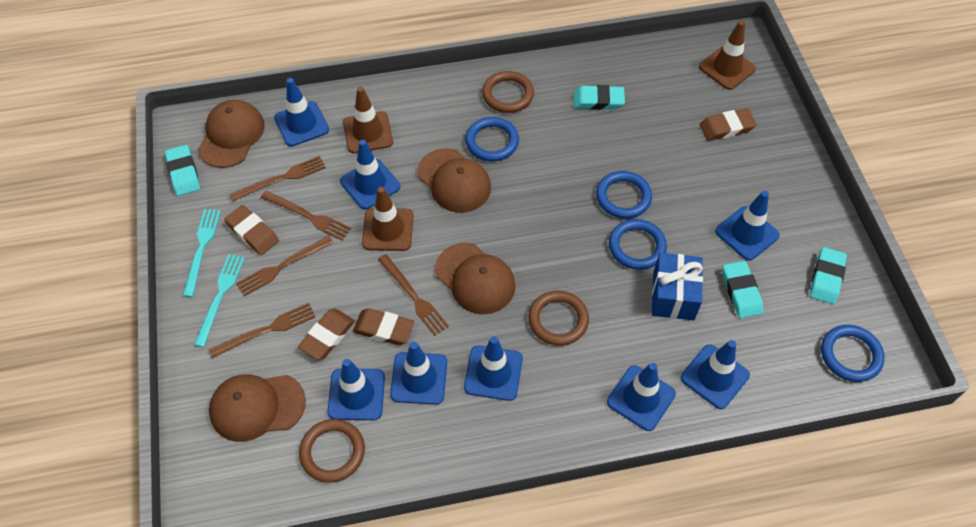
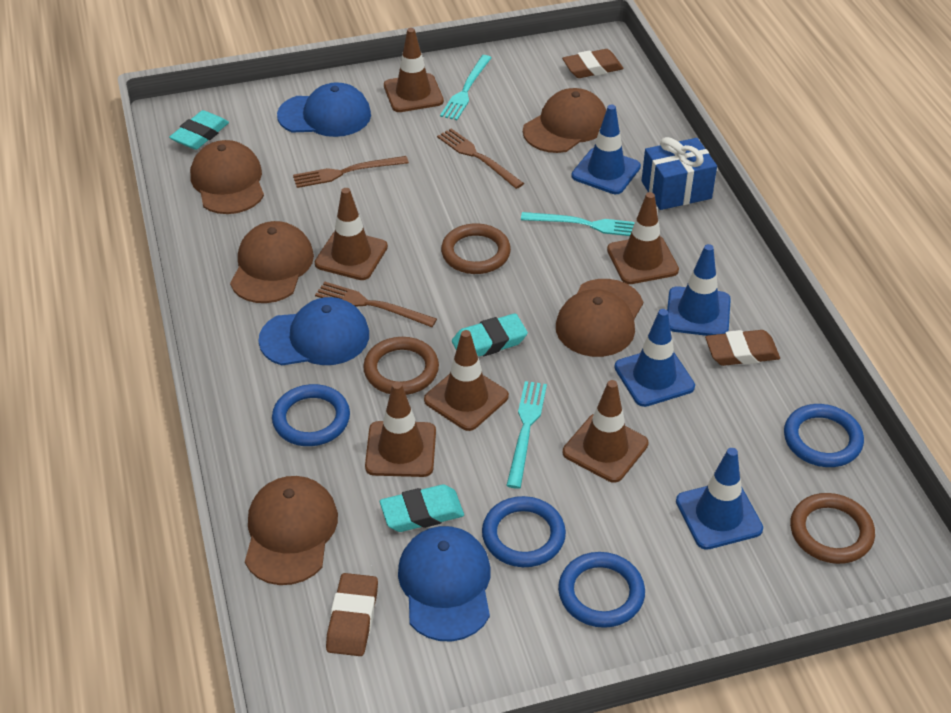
blue cap: 0 -> 3
blue traffic cone: 8 -> 4
brown cap: 4 -> 5
brown eraser: 4 -> 3
brown fork: 5 -> 3
brown traffic cone: 3 -> 6
turquoise eraser: 4 -> 3
turquoise fork: 2 -> 3

